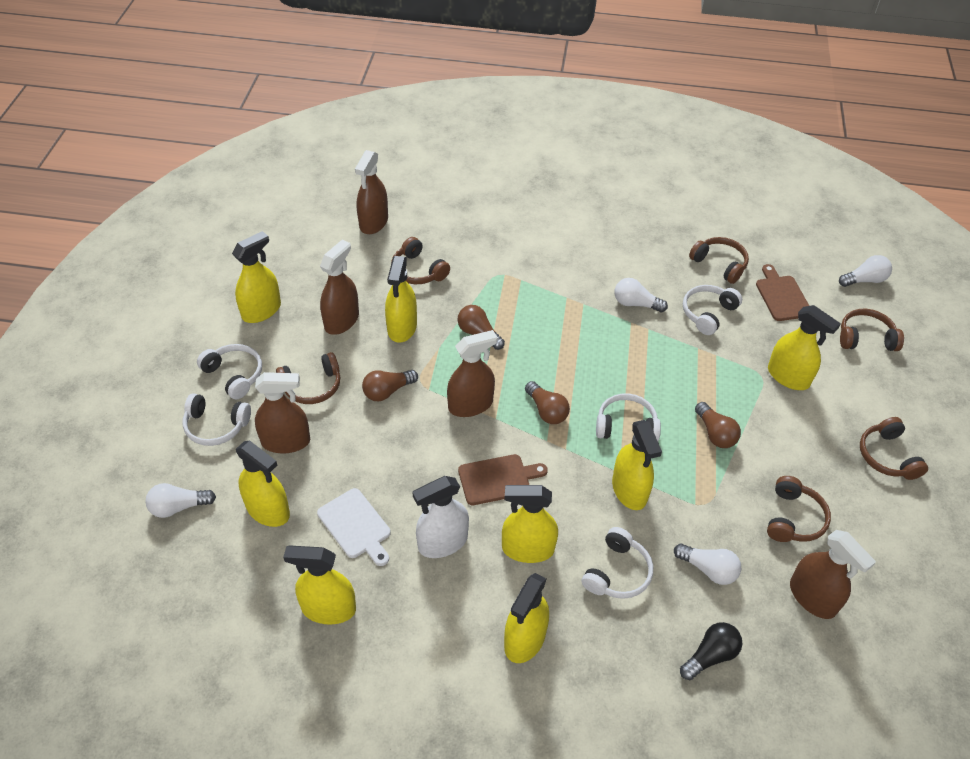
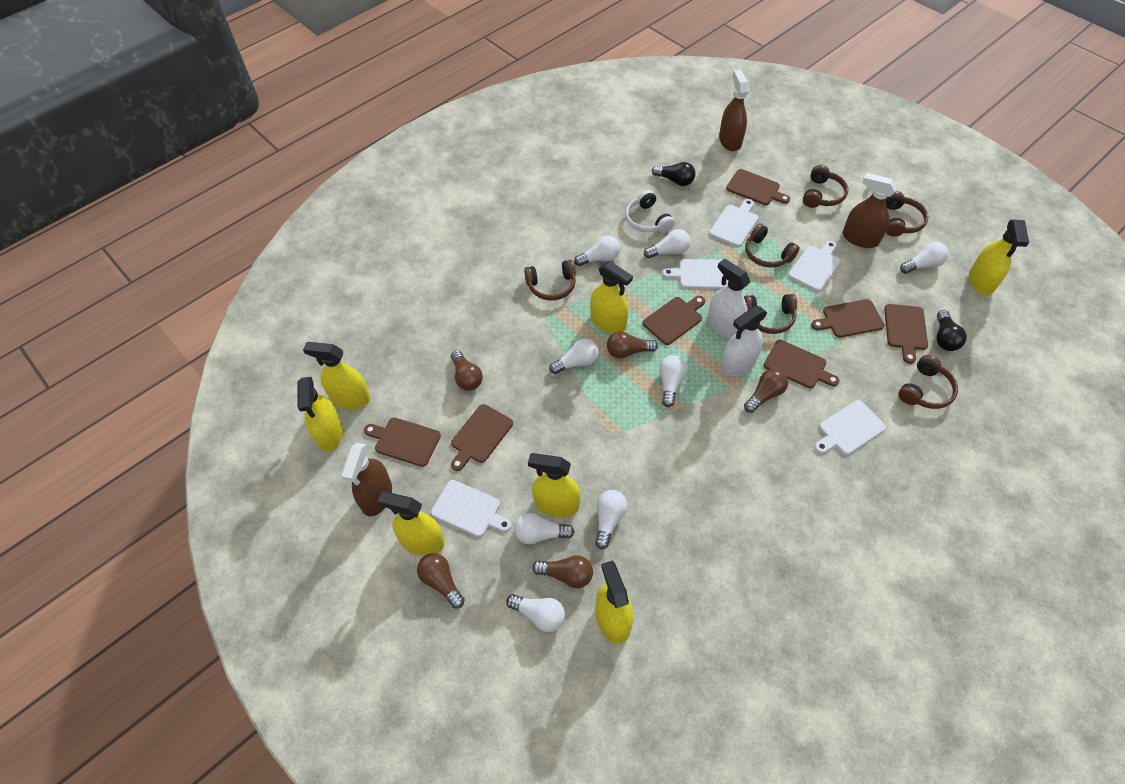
black light bulb: 1 -> 2
brown cutting board: 2 -> 7
brown light bulb: 4 -> 5
brown spray bottle: 5 -> 3
white cutting board: 1 -> 5
white headphones: 5 -> 1
white light bulb: 4 -> 8
white spray bottle: 1 -> 2
yellow spray bottle: 8 -> 7

